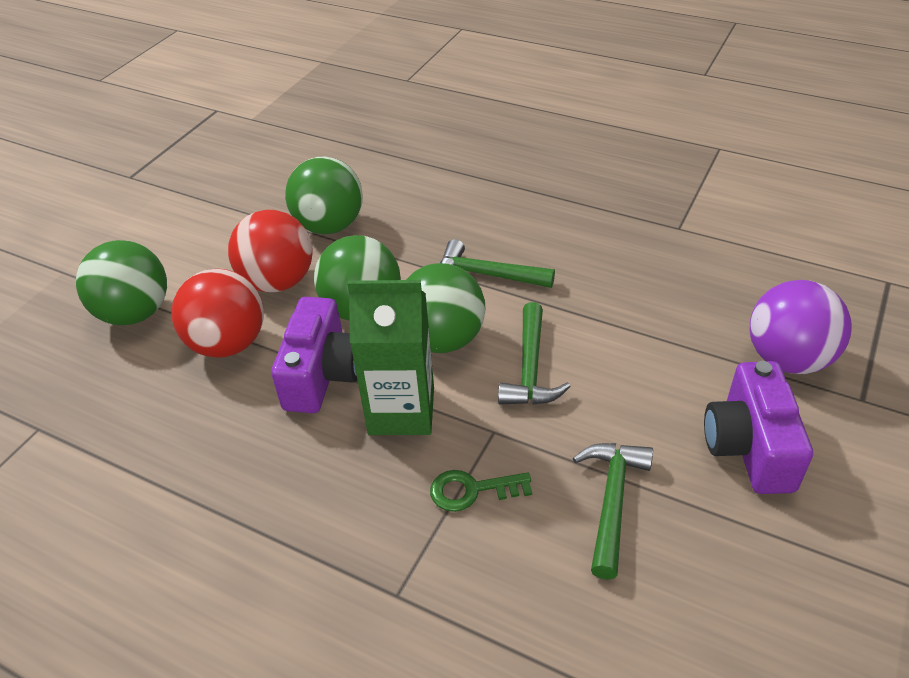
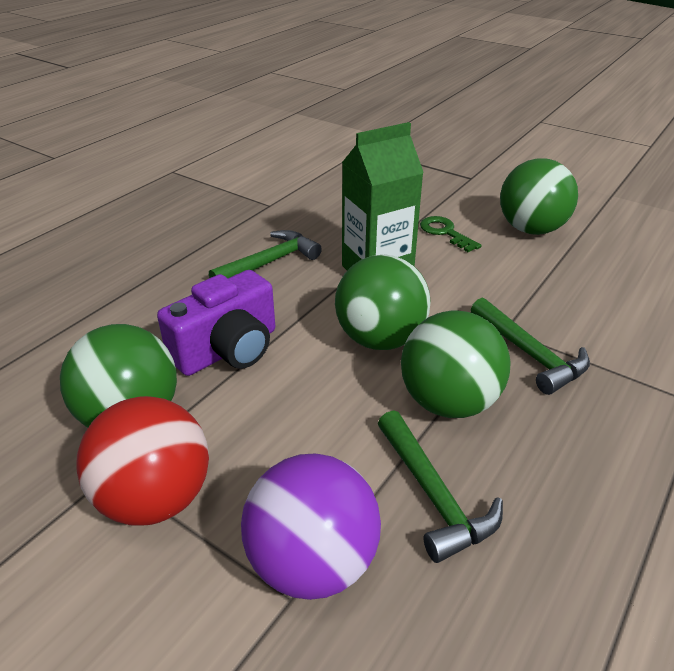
purple camera: 2 -> 1
red ball: 2 -> 1

